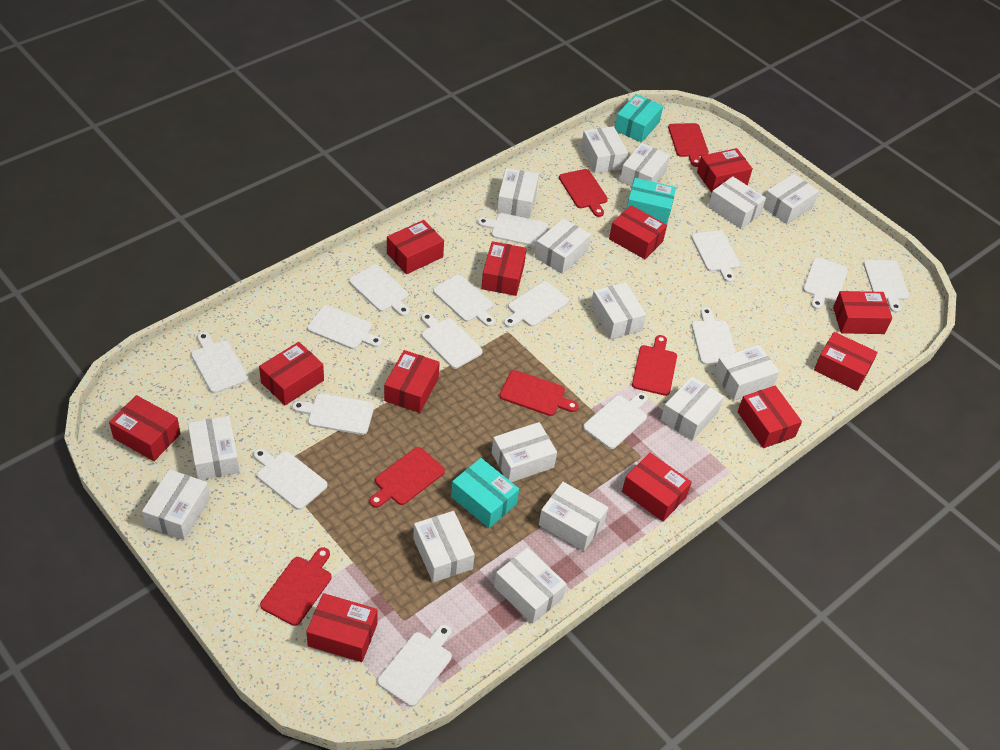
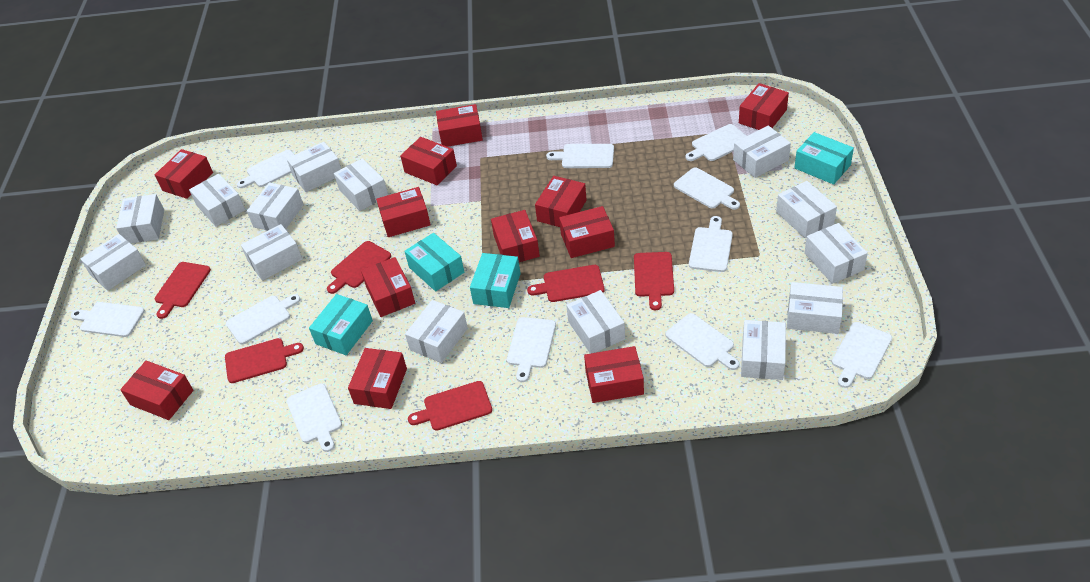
turquoise box: 3 -> 4
white box: 15 -> 14
white cutting board: 15 -> 11

